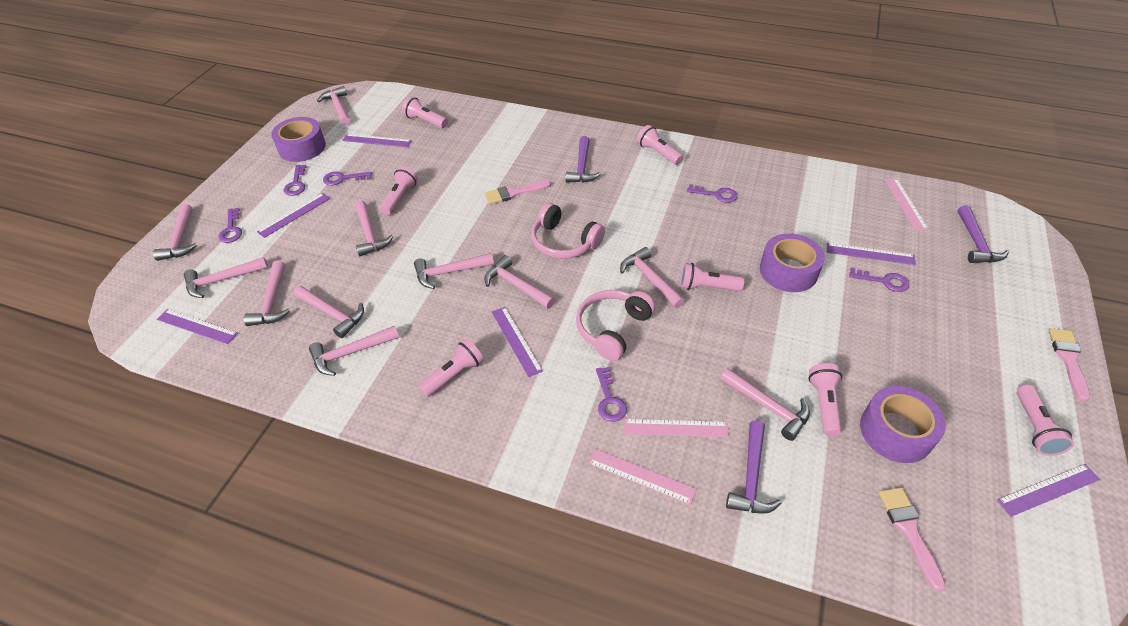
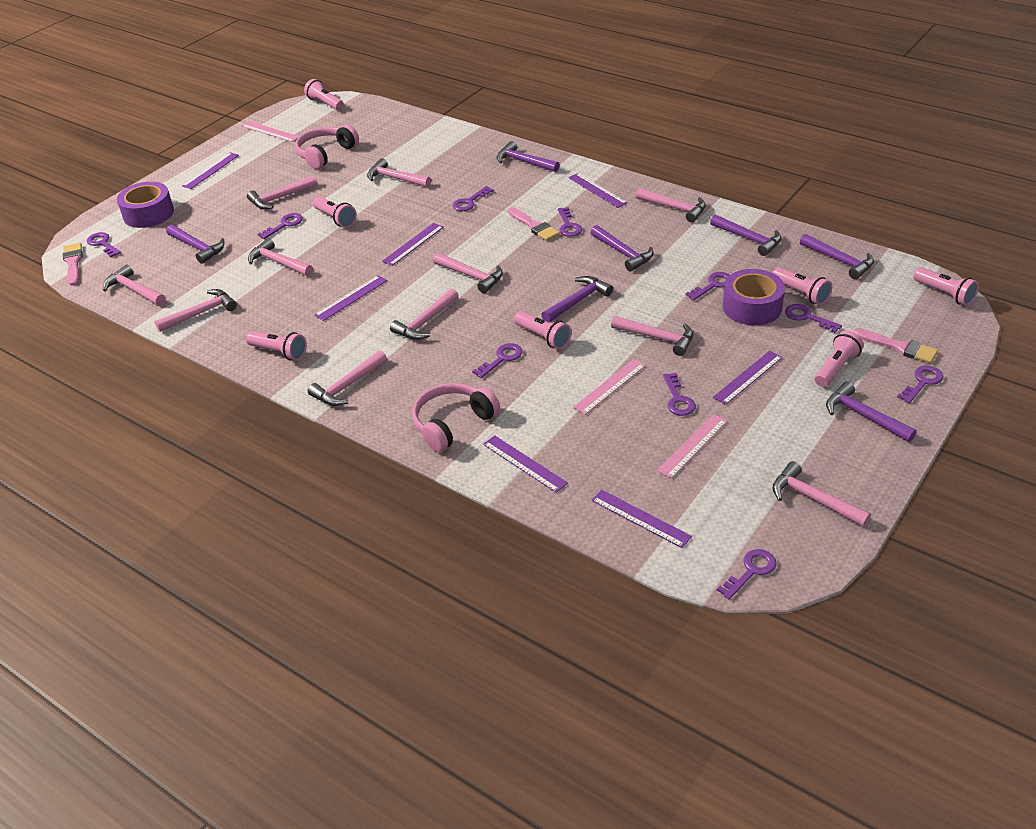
purple hammer: 3 -> 7
purple key: 6 -> 10
purple ruler: 6 -> 7
purple tape: 3 -> 2

